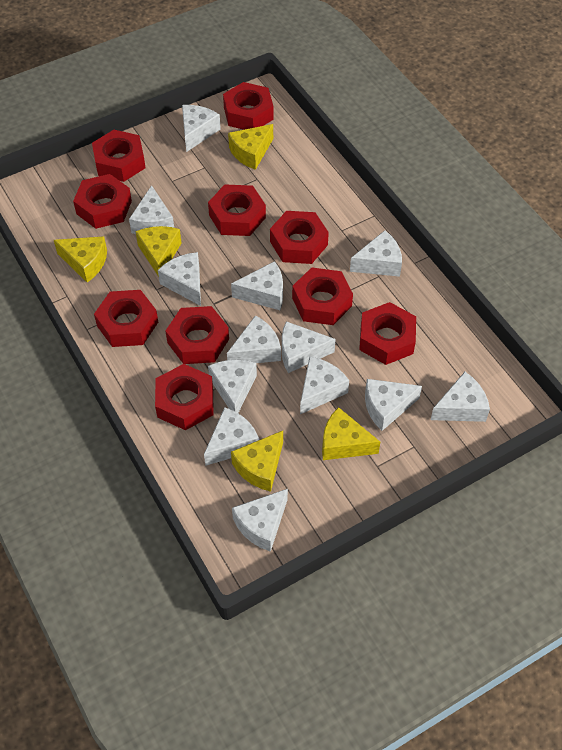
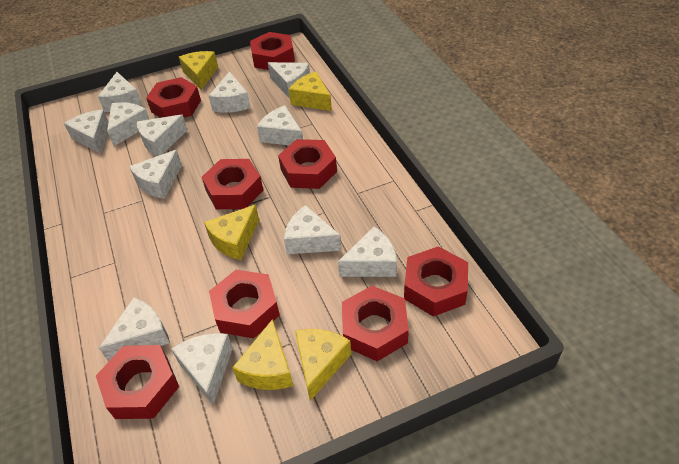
red nut: 10 -> 8
white cheese: 13 -> 12

